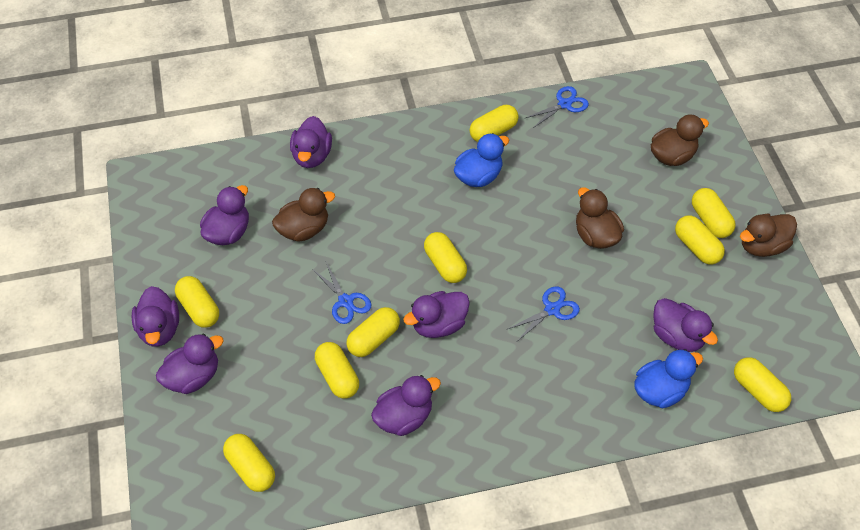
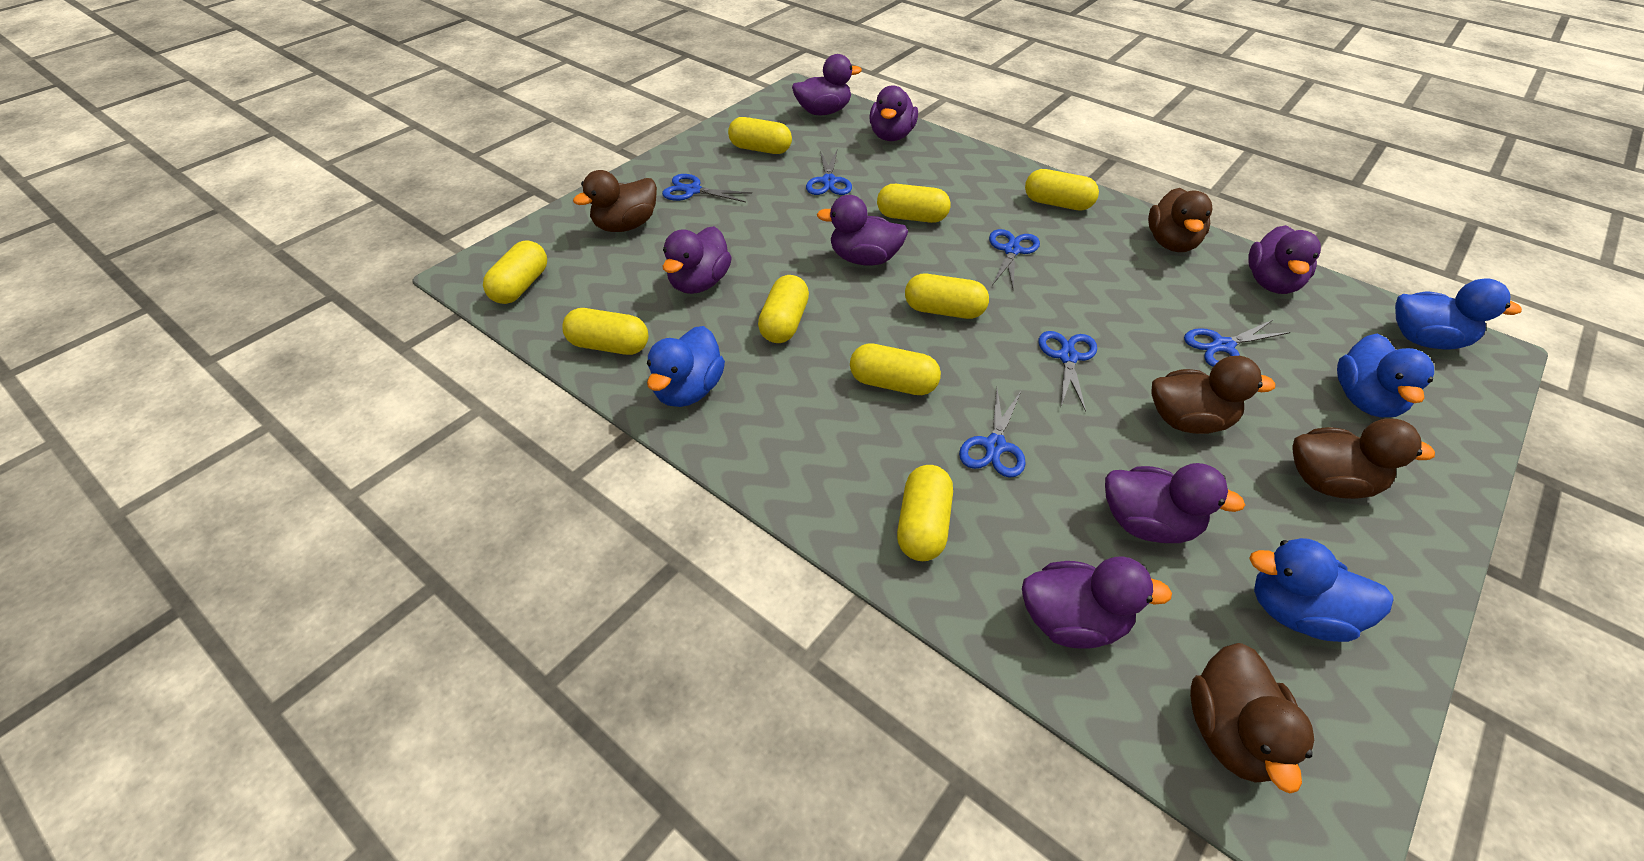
blue duck: 2 -> 4
blue scissors: 3 -> 6
brown duck: 4 -> 5

